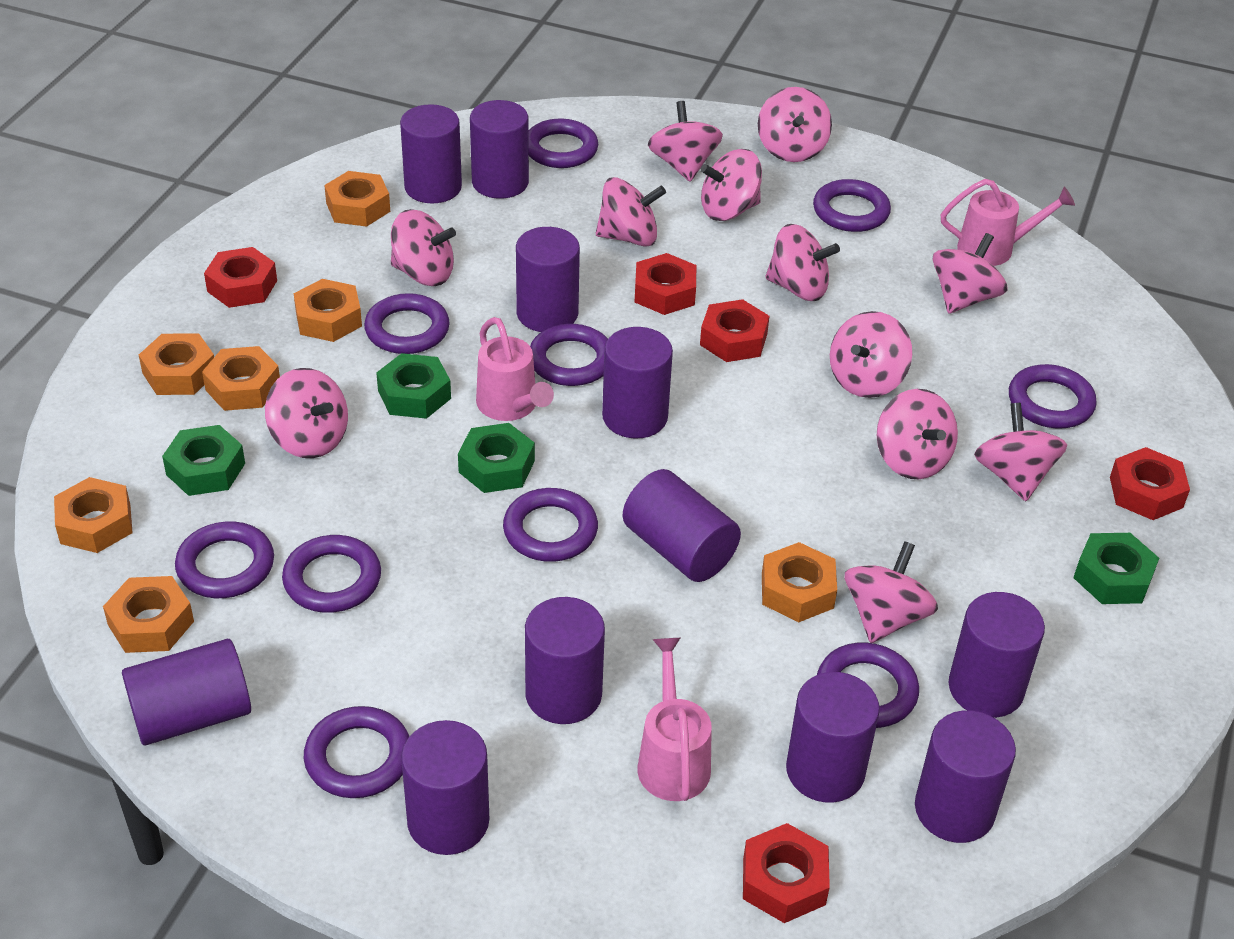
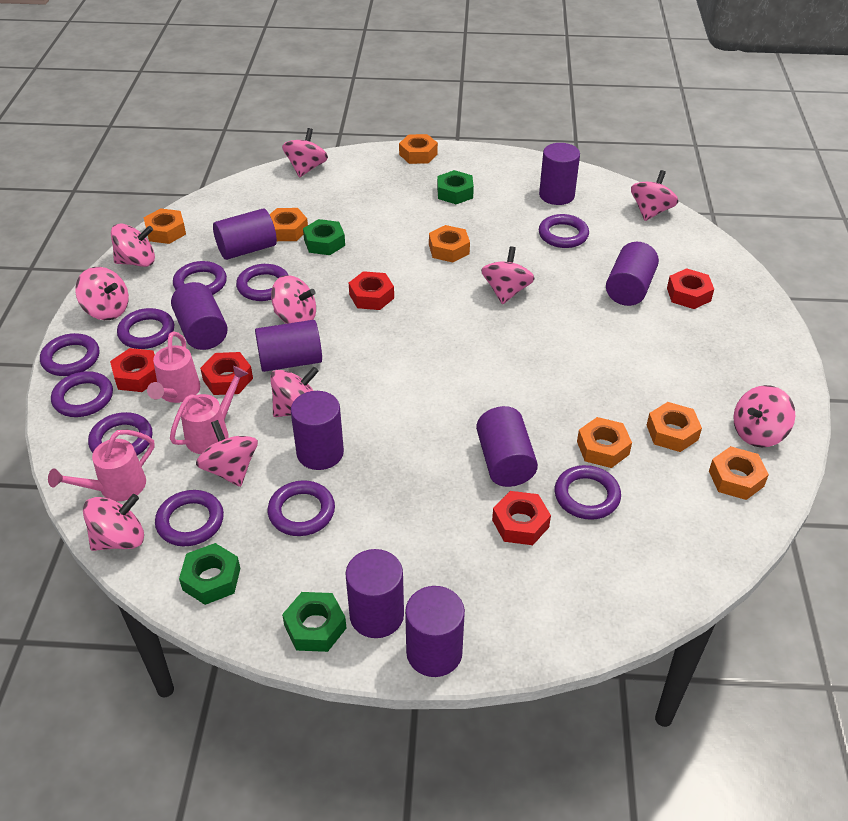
pink spinning top: 12 -> 10
purple cylinder: 11 -> 9

